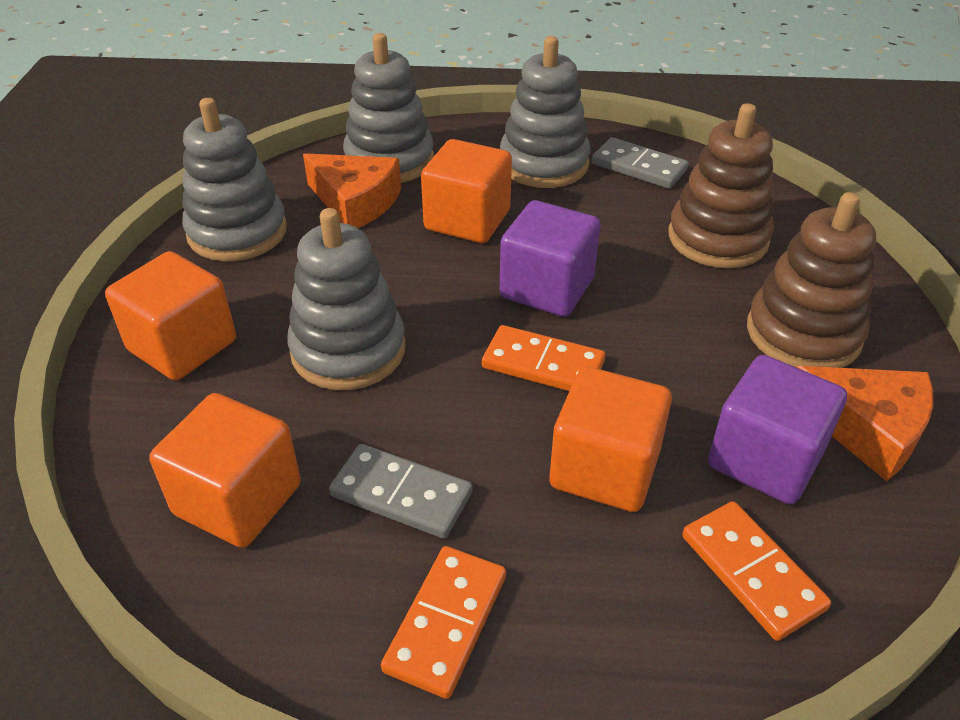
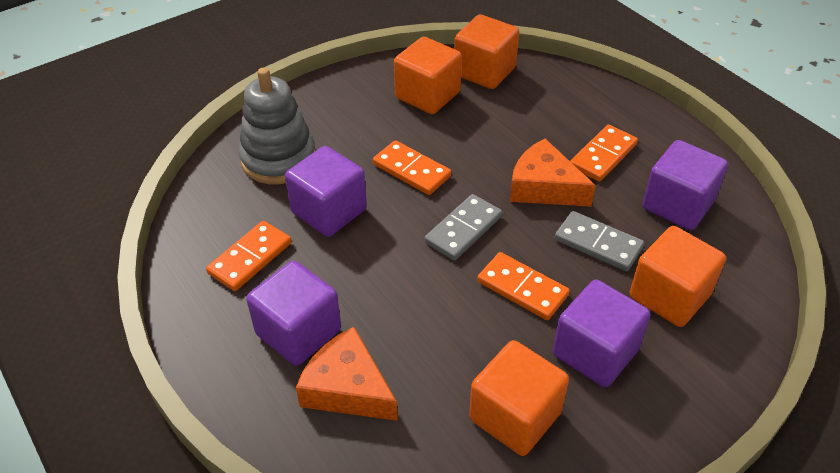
brown stacking toy: 2 -> 0
grey stacking toy: 4 -> 1
orange domino: 3 -> 4
purple cube: 2 -> 4

